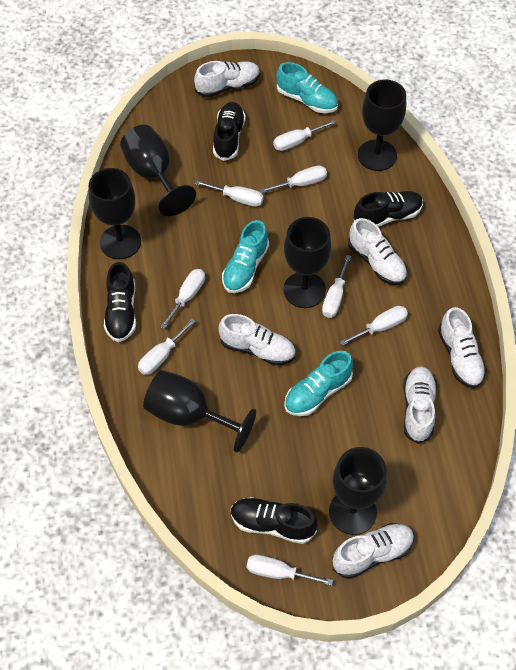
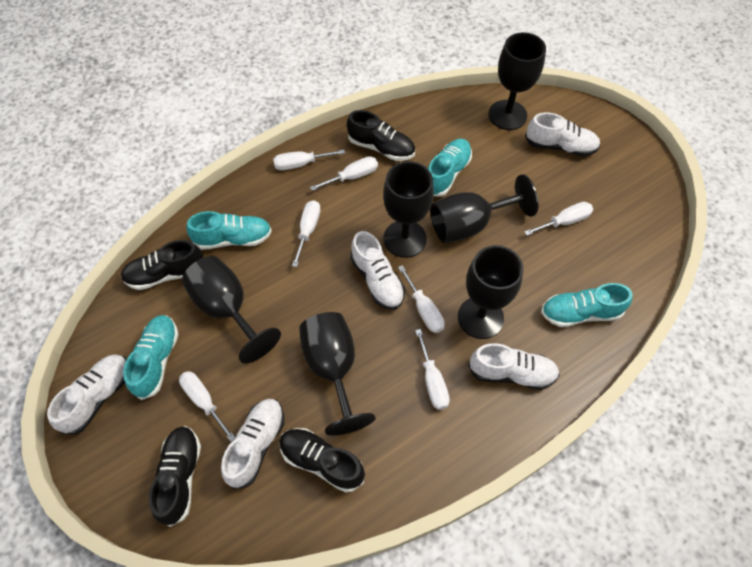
turquoise shoe: 3 -> 4
white screwdriver: 8 -> 7
white shoe: 6 -> 5

